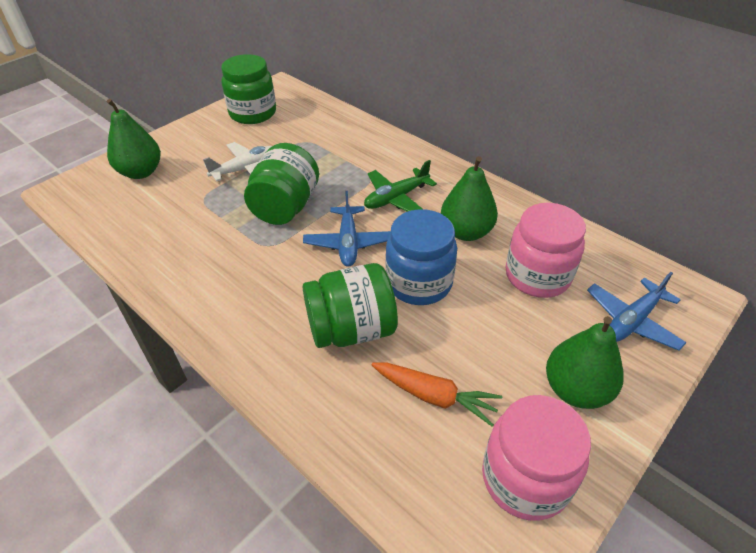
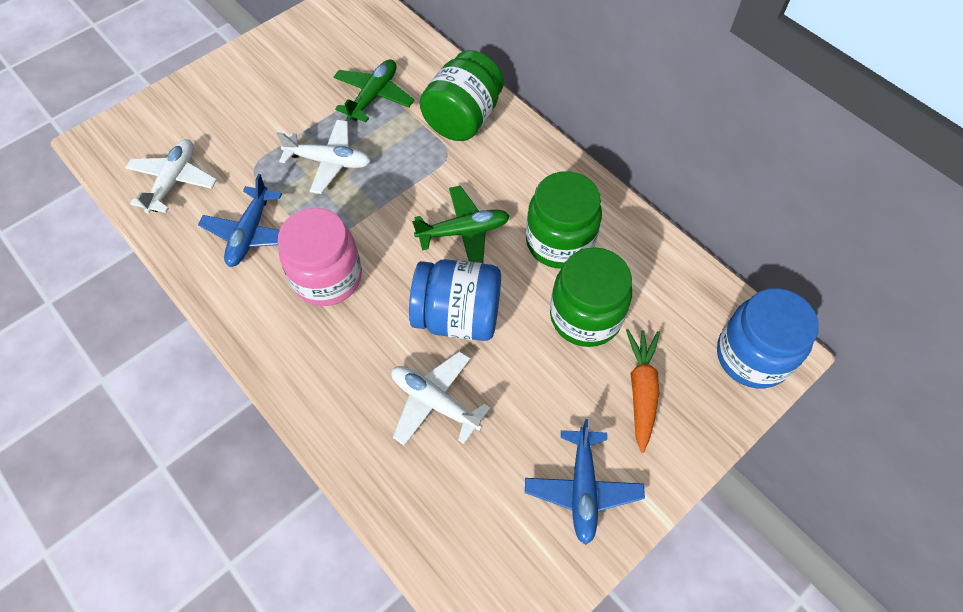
blue jar: 1 -> 2
green pear: 3 -> 0
green plane: 1 -> 2
pink jar: 2 -> 1
white plane: 1 -> 3

